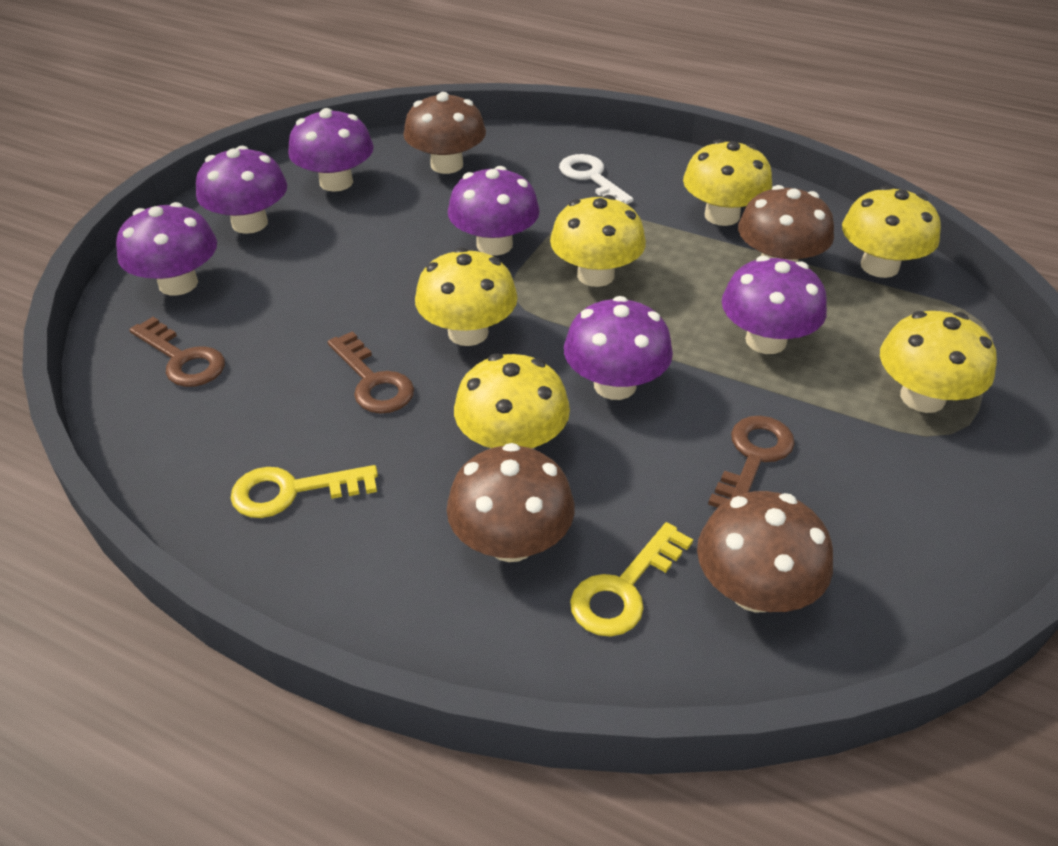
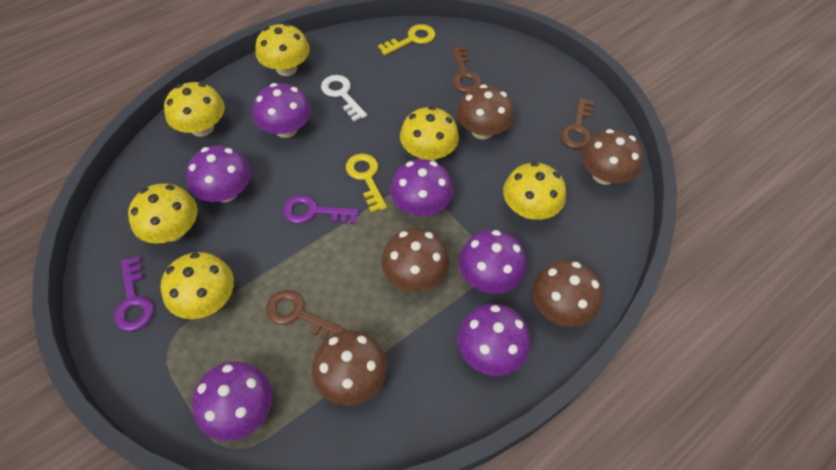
brown mushroom: 4 -> 5
purple key: 0 -> 2

